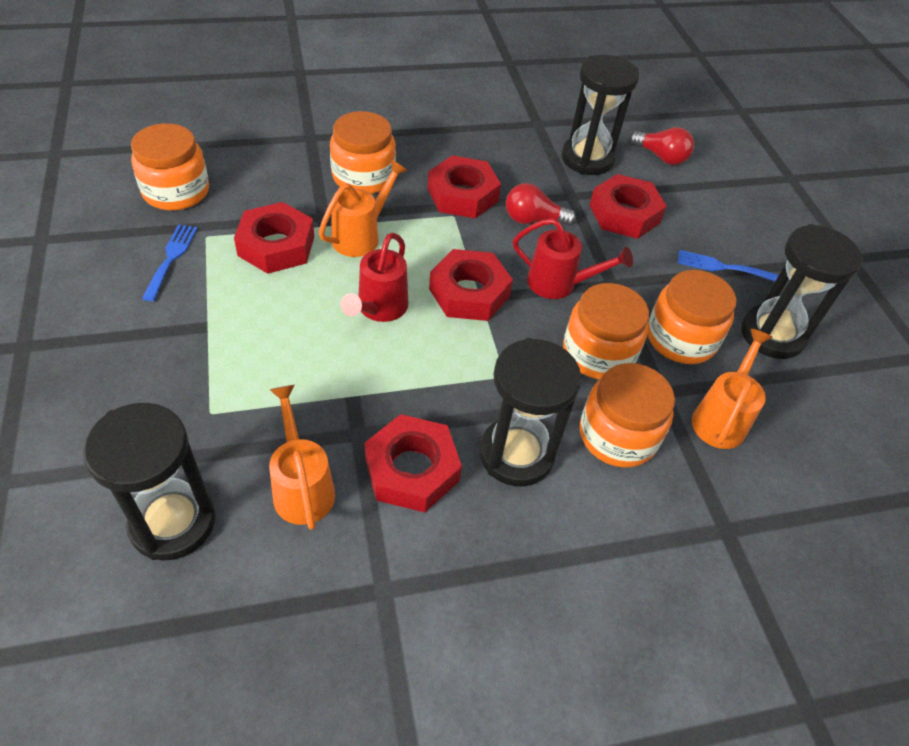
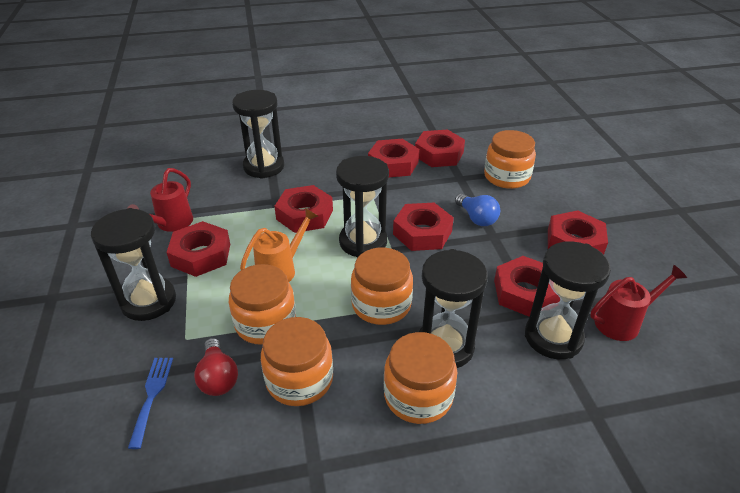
black hourglass: 4 -> 5
blue fork: 2 -> 1
blue light bulb: 0 -> 1
orange watering can: 3 -> 1
red light bulb: 2 -> 1
red nut: 5 -> 7

